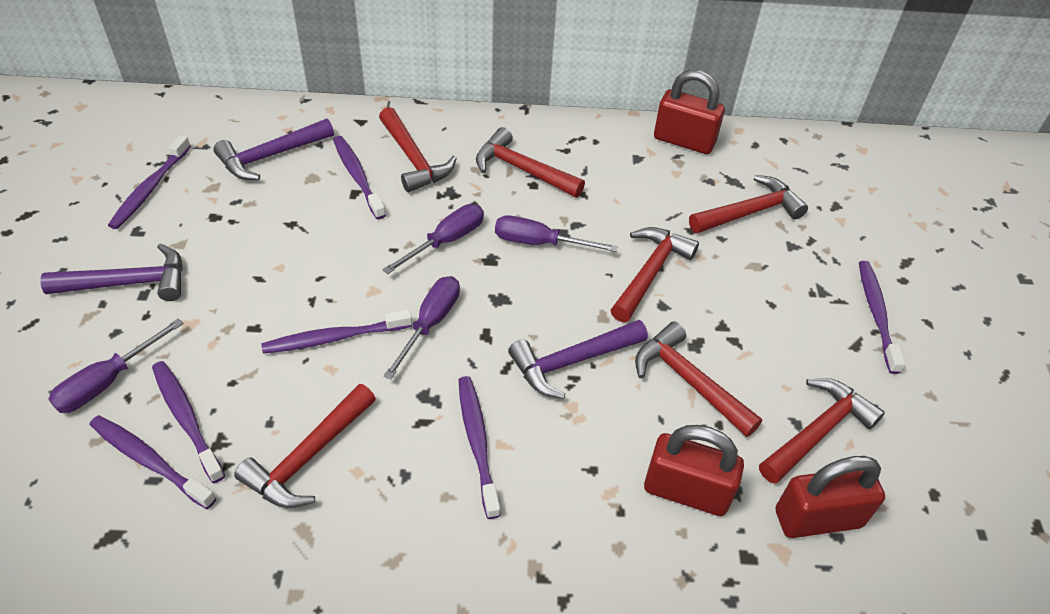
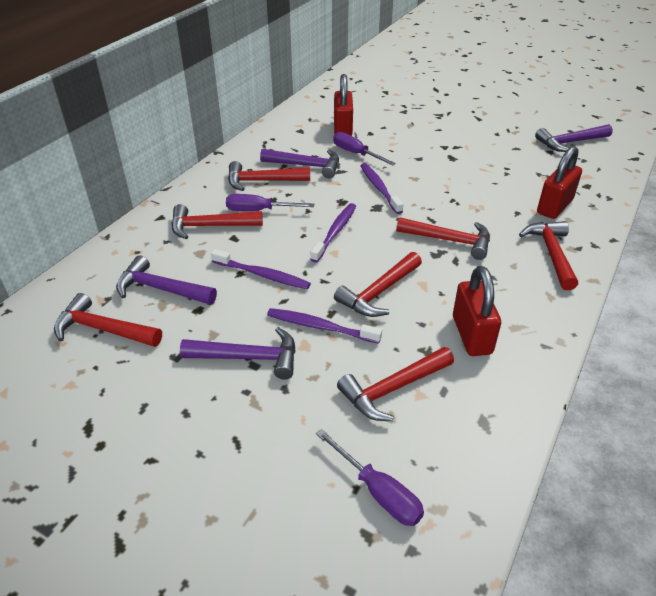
purple hammer: 3 -> 4
purple screwdriver: 4 -> 3
purple toothbrush: 7 -> 4

